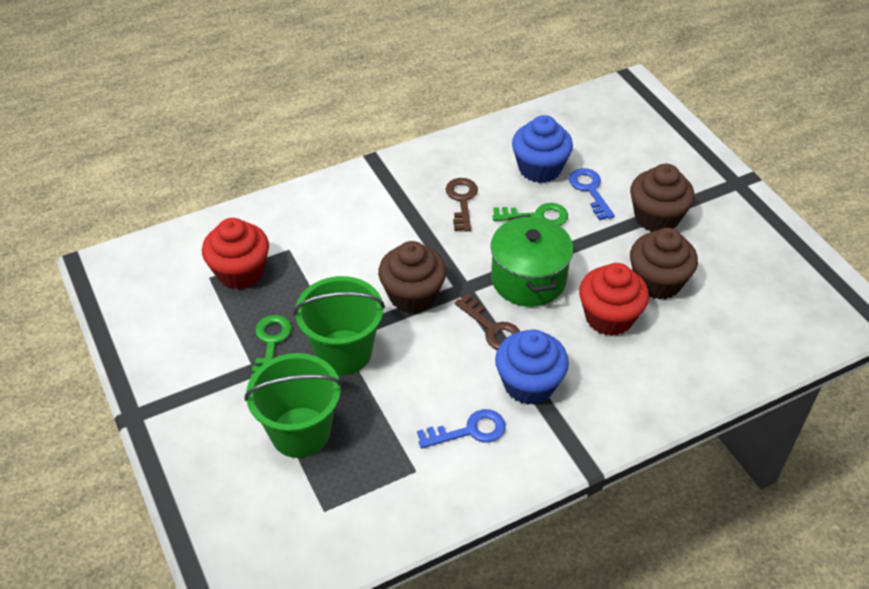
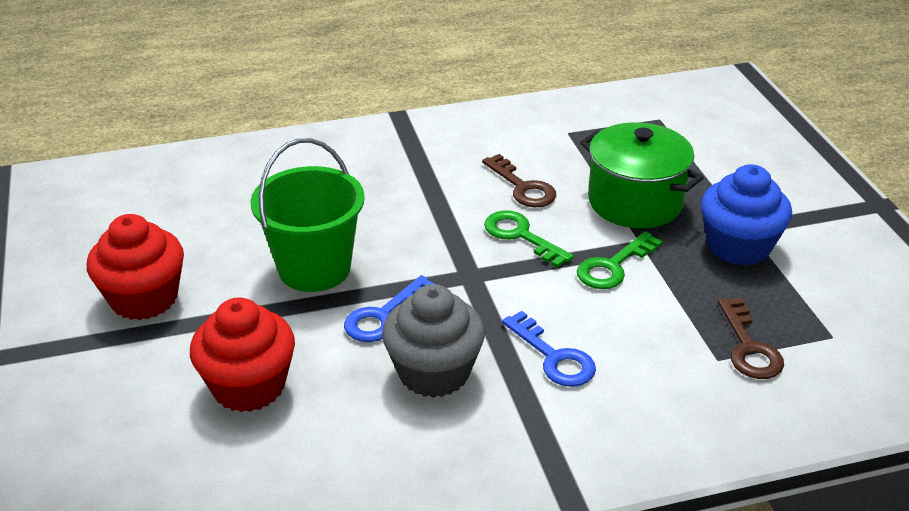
blue cupcake: 2 -> 1
brown cupcake: 3 -> 0
green bucket: 2 -> 1
grey cupcake: 0 -> 1

